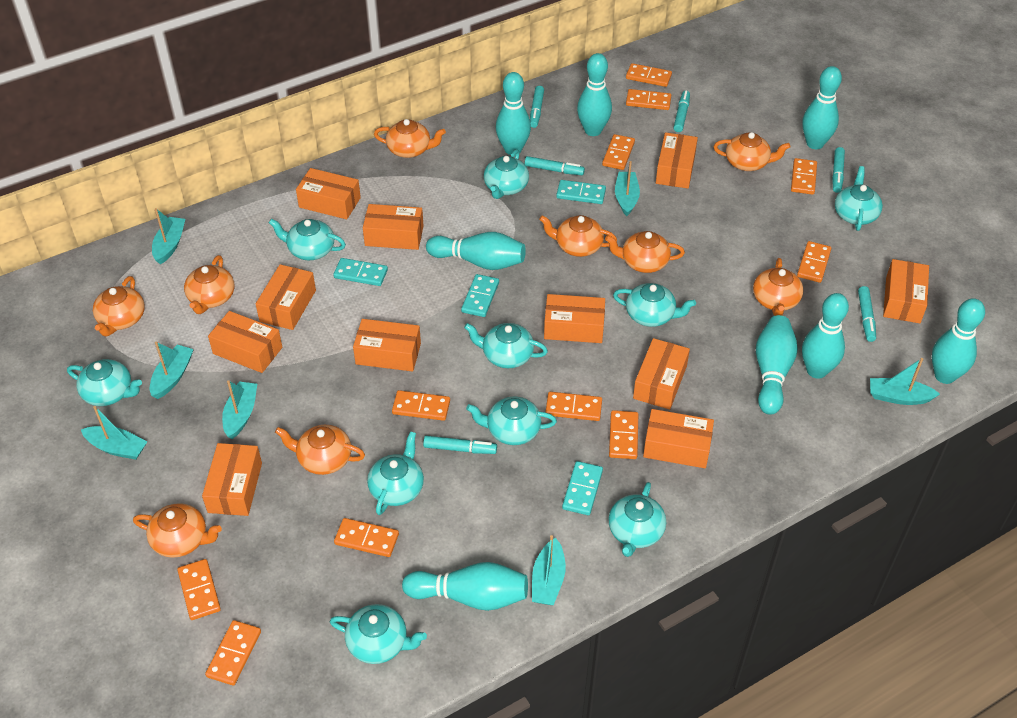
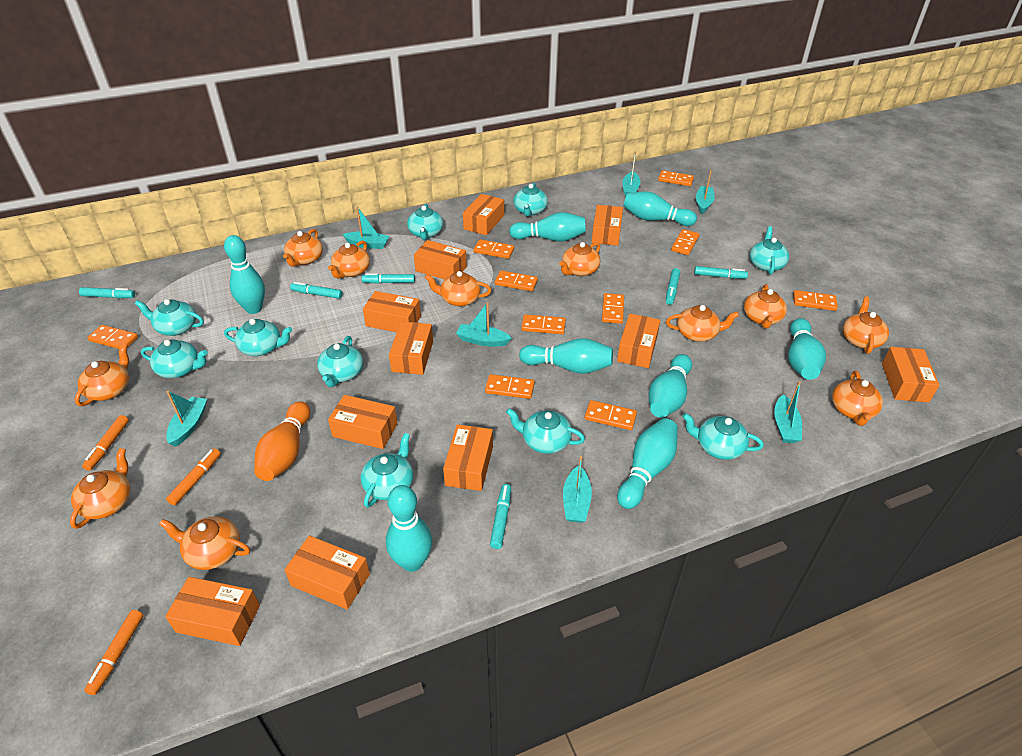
orange bowling pin: 0 -> 1
orange domino: 11 -> 10
orange marker: 0 -> 3
orange teapot: 9 -> 11
turquoise domino: 4 -> 0

